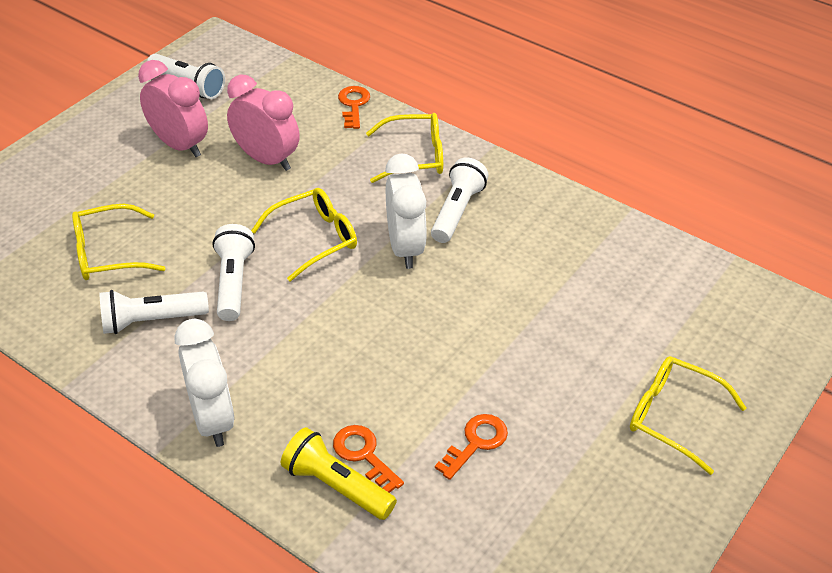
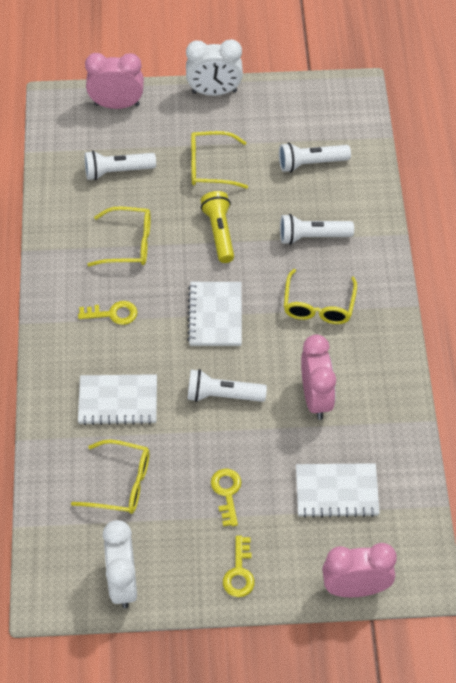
orange key: 3 -> 0
pink clock: 2 -> 3
white notebook: 0 -> 3
yellow key: 0 -> 3

